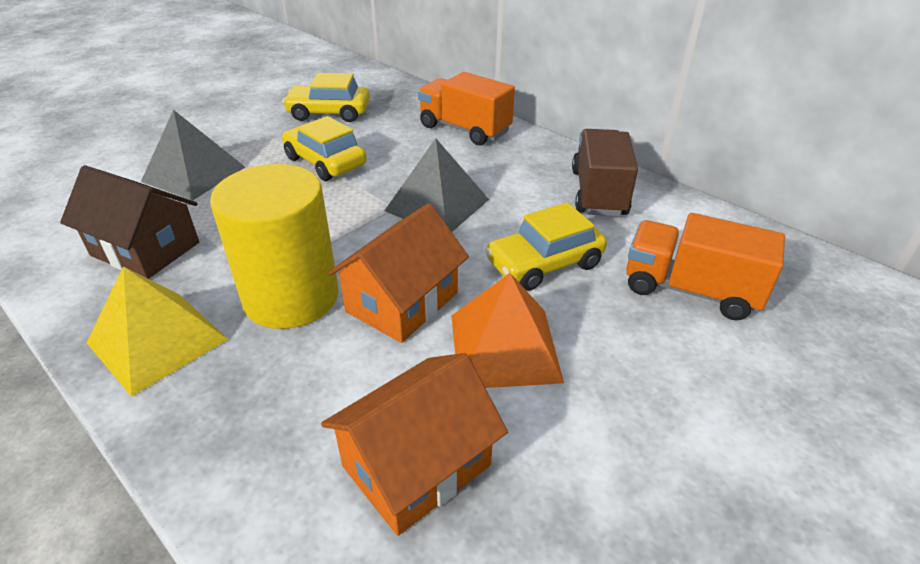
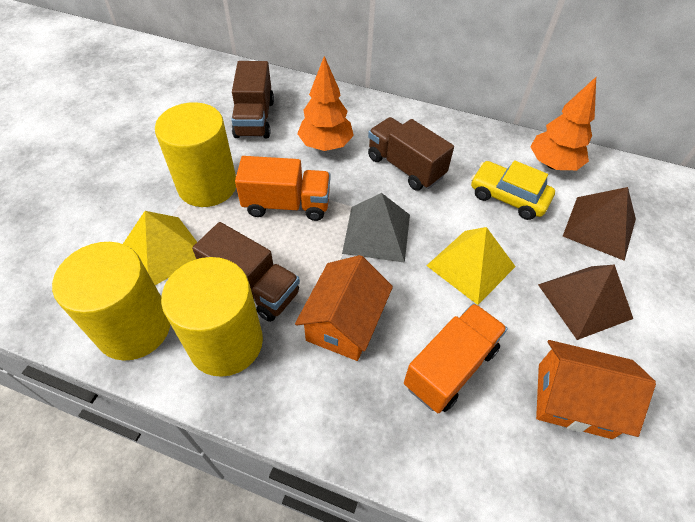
brown house: 1 -> 0
brown pyramid: 0 -> 2
brown truck: 1 -> 3
grey pyramid: 2 -> 1
orange pyramid: 1 -> 0
orange tree: 0 -> 2
yellow car: 3 -> 1
yellow cylinder: 1 -> 3
yellow pyramid: 1 -> 2

